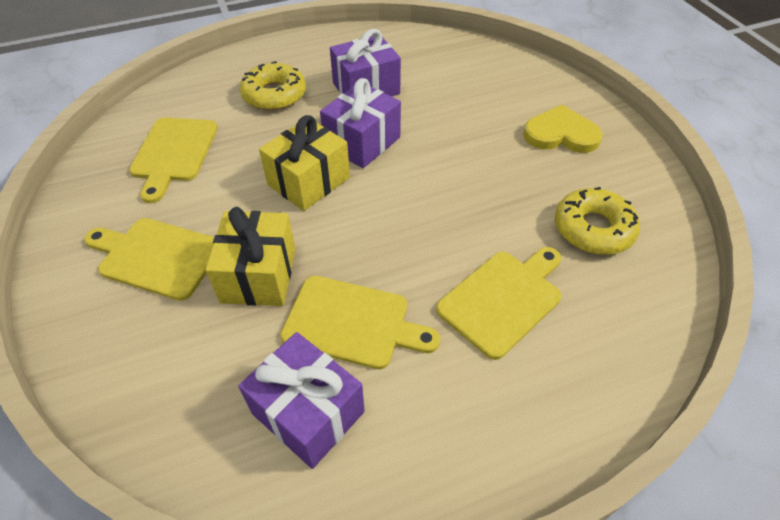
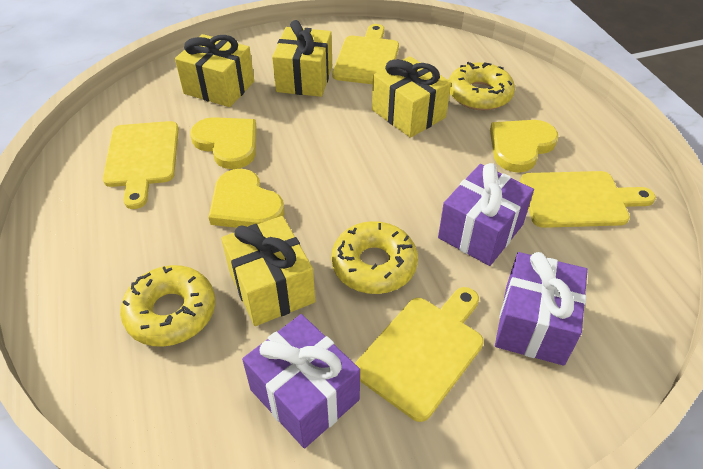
yellow donut: 2 -> 3
yellow gift: 2 -> 4
yellow heart: 1 -> 3

